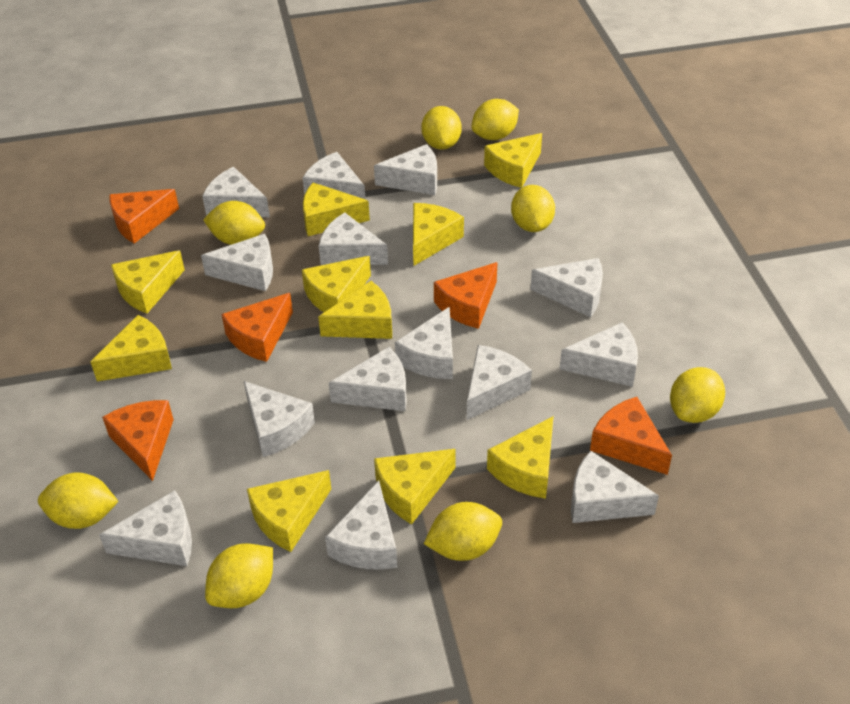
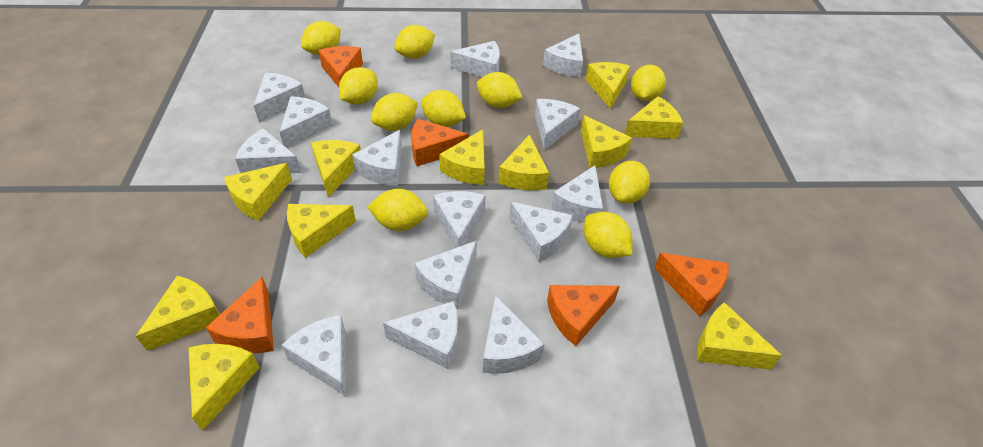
yellow cheese: 10 -> 11
yellow lemon: 8 -> 10

